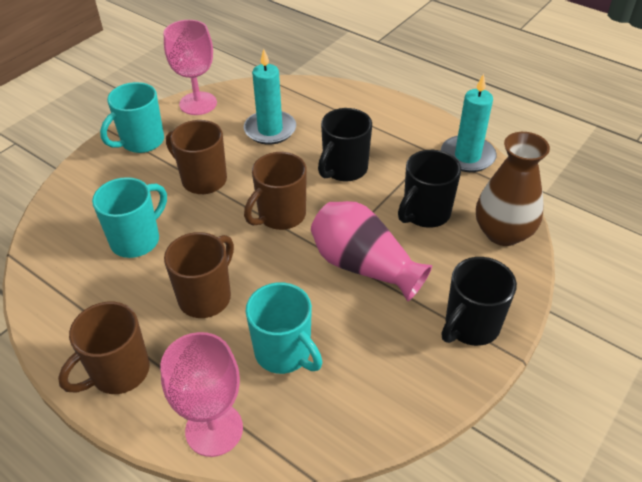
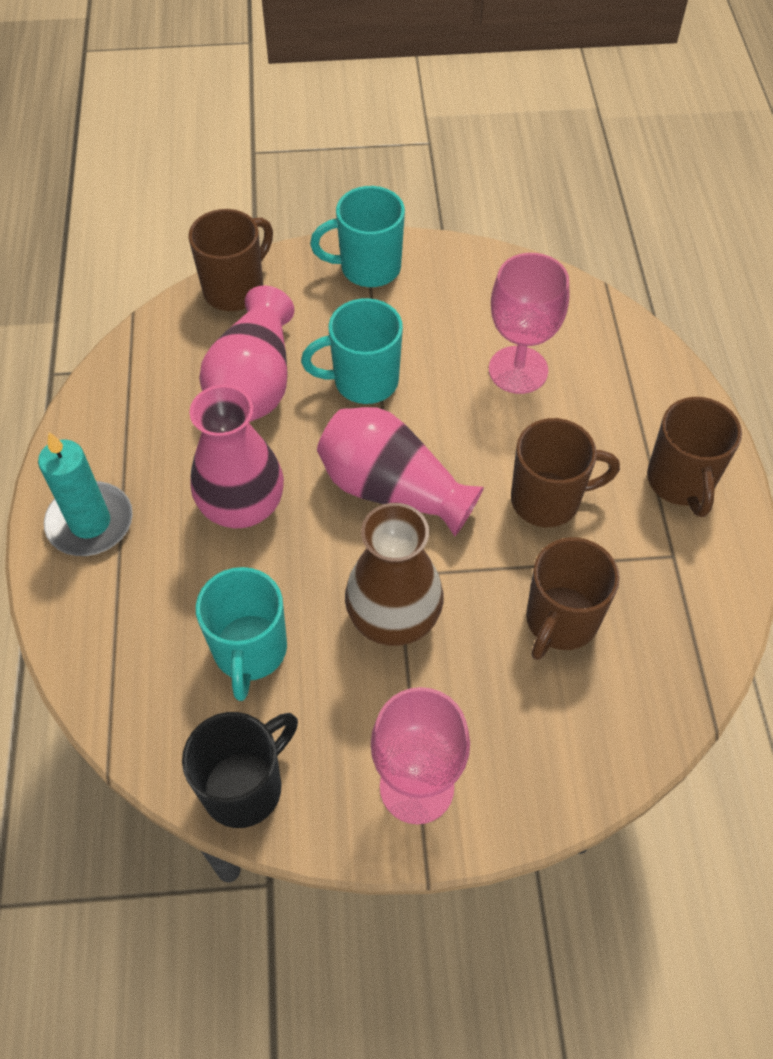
black mug: 3 -> 1
pink vase: 1 -> 3
turquoise candle: 2 -> 1

